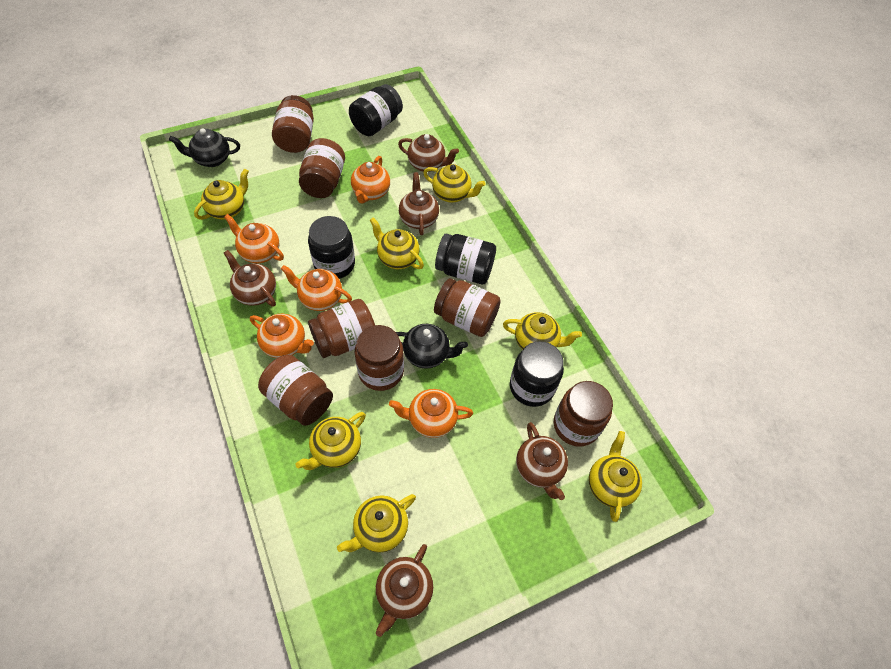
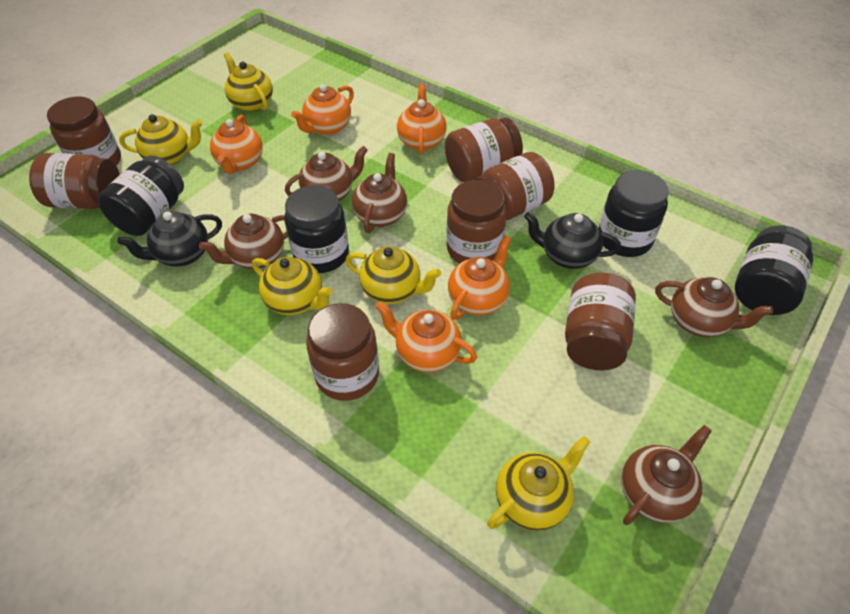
yellow teapot: 7 -> 5

